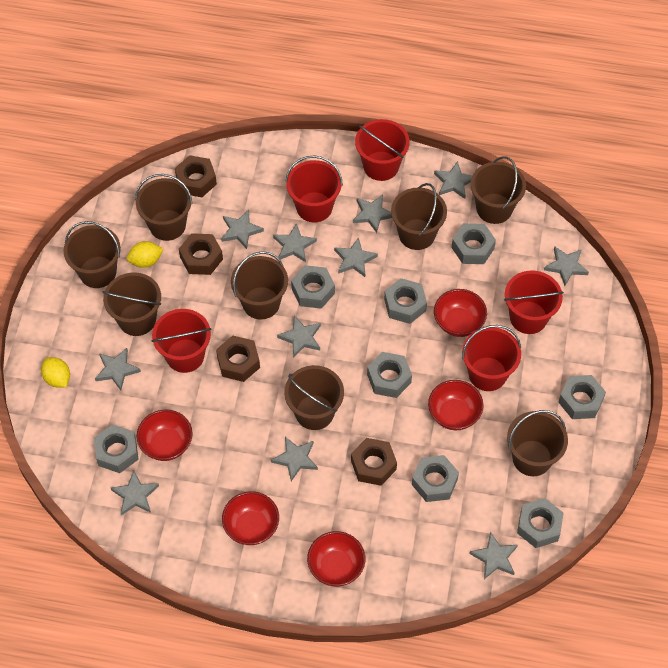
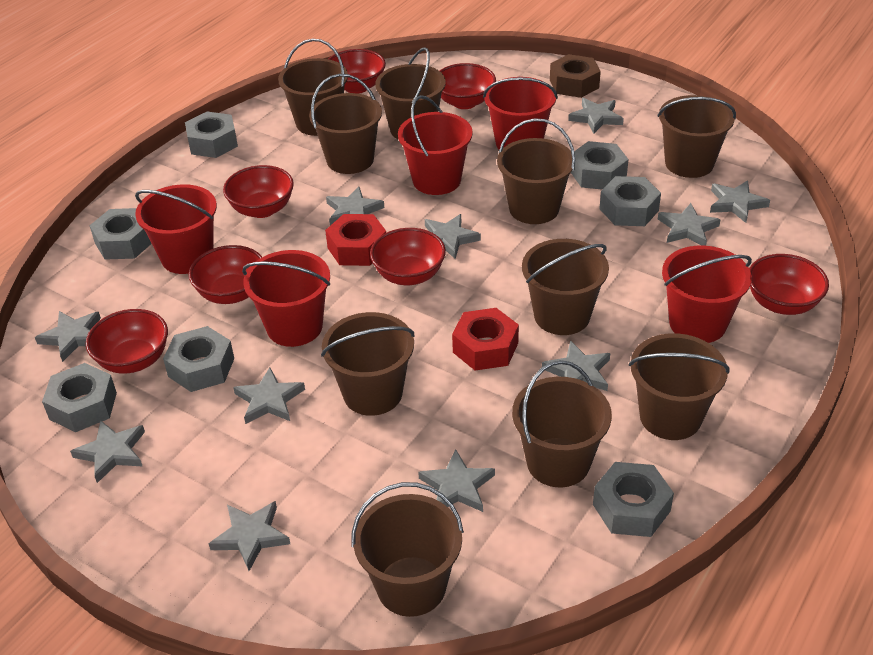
brown bucket: 8 -> 10
brown nut: 4 -> 1
grey nut: 8 -> 7
red bowl: 5 -> 7
red nut: 0 -> 2
yellow lemon: 2 -> 0

